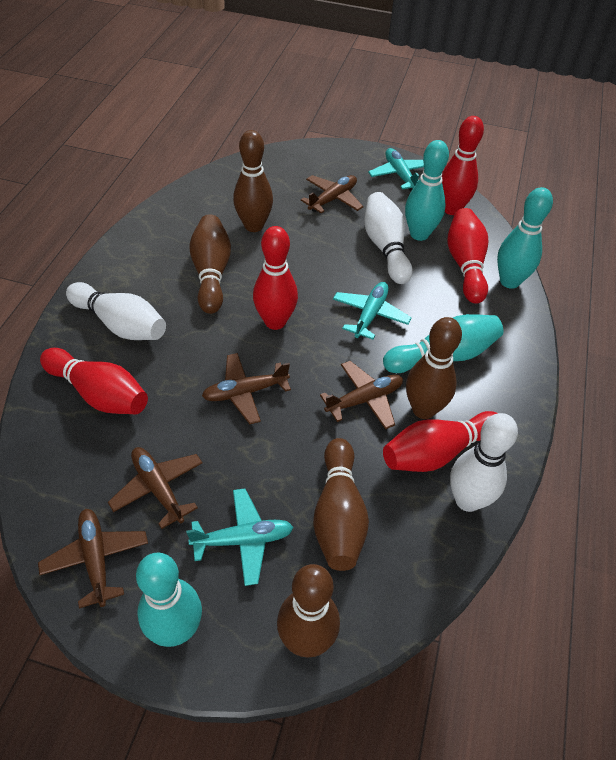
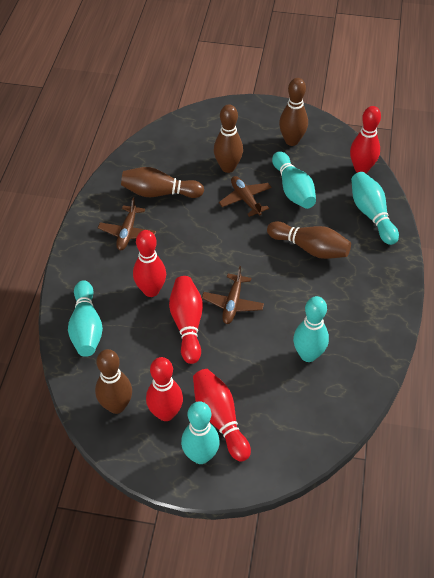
brown plane: 5 -> 3
turquoise bowling pin: 4 -> 5
turquoise plane: 3 -> 0
white bowling pin: 3 -> 0

